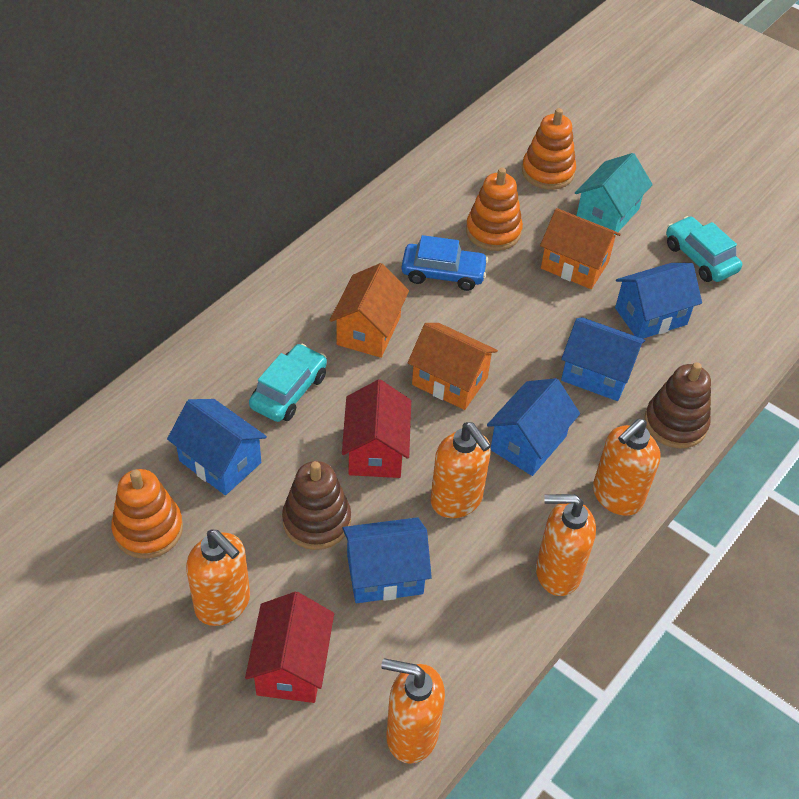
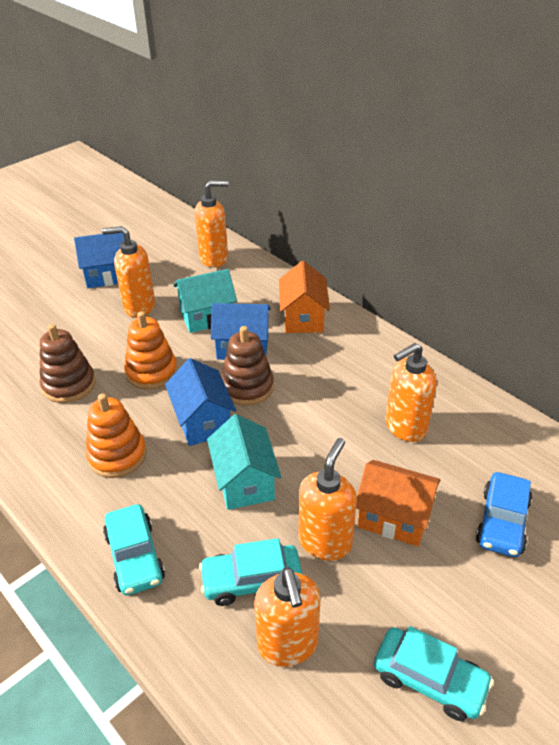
blue house: 5 -> 3
orange house: 3 -> 2
orange stacking toy: 3 -> 2
red house: 2 -> 0
turquoise car: 2 -> 3
turquoise house: 1 -> 2

